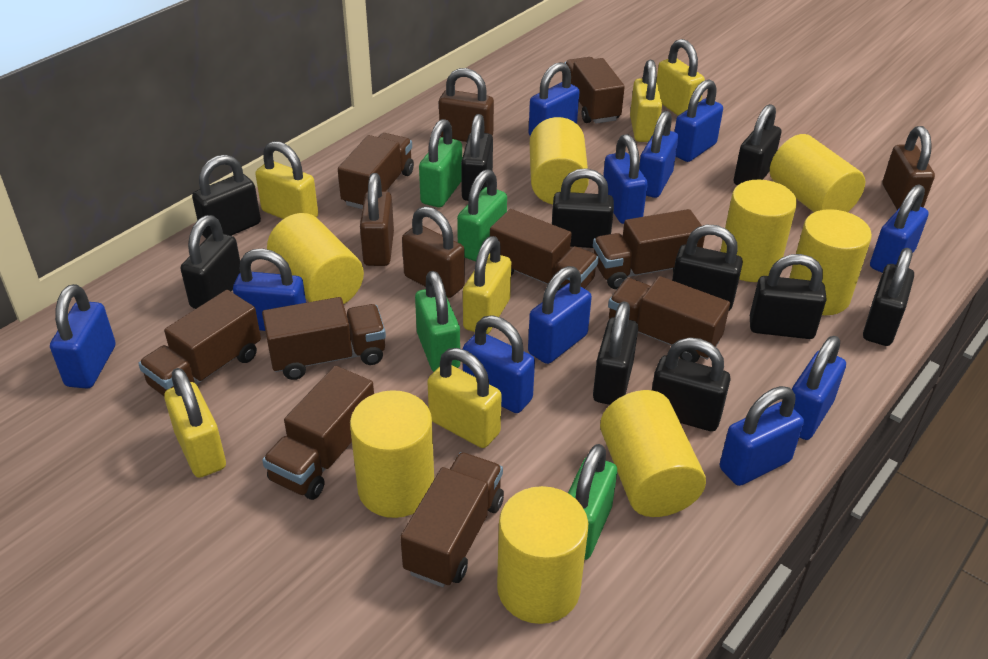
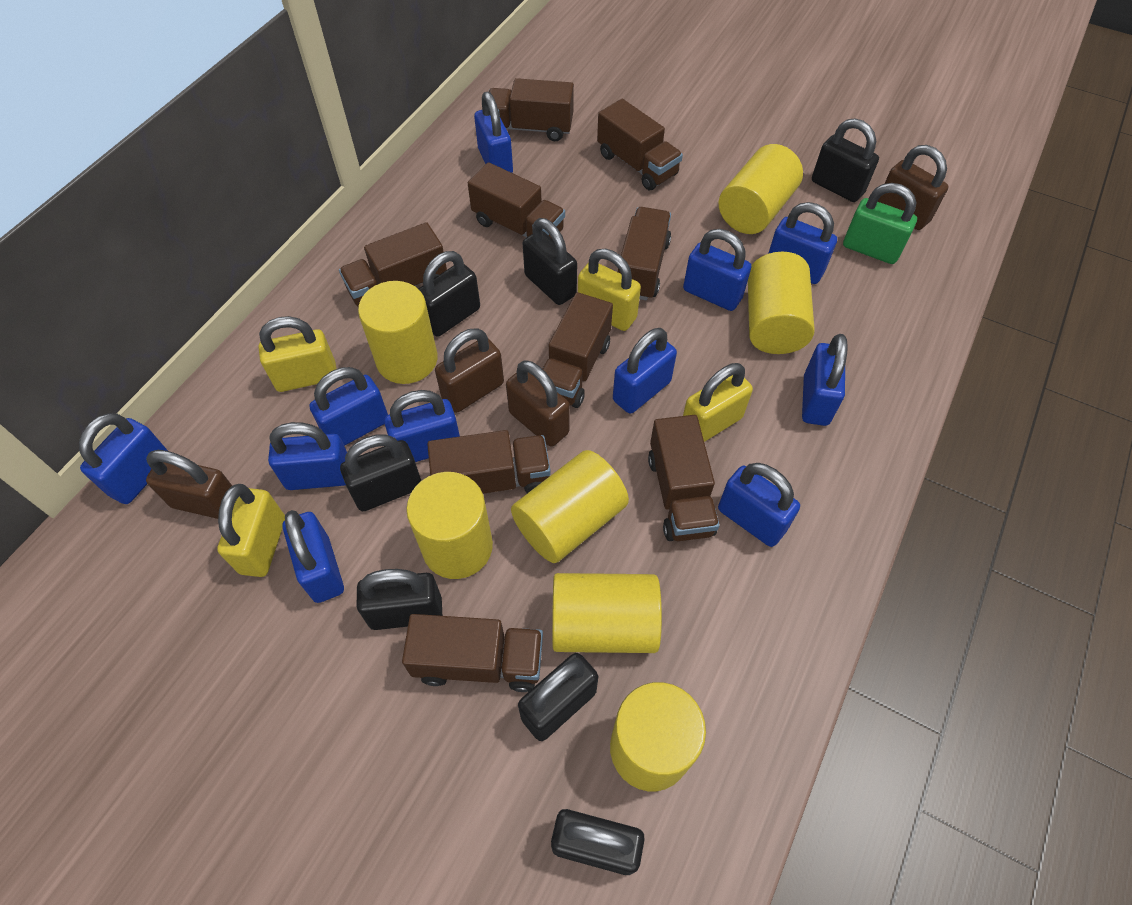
black padlock: 10 -> 7
green padlock: 4 -> 1
yellow cylinder: 8 -> 7
yellow padlock: 6 -> 4

